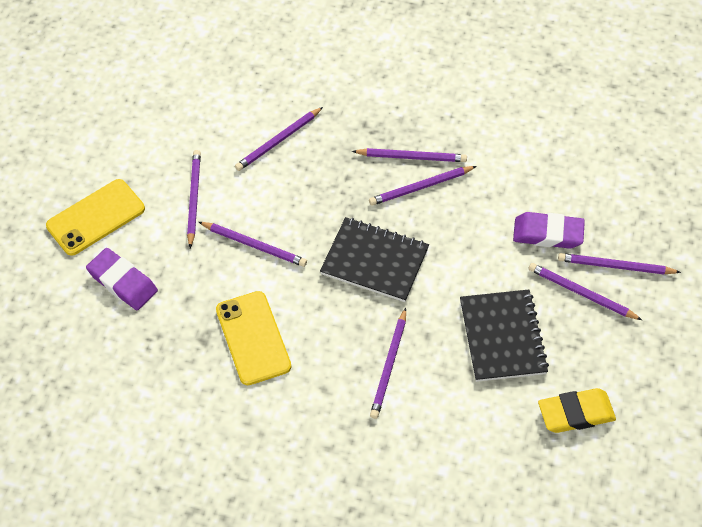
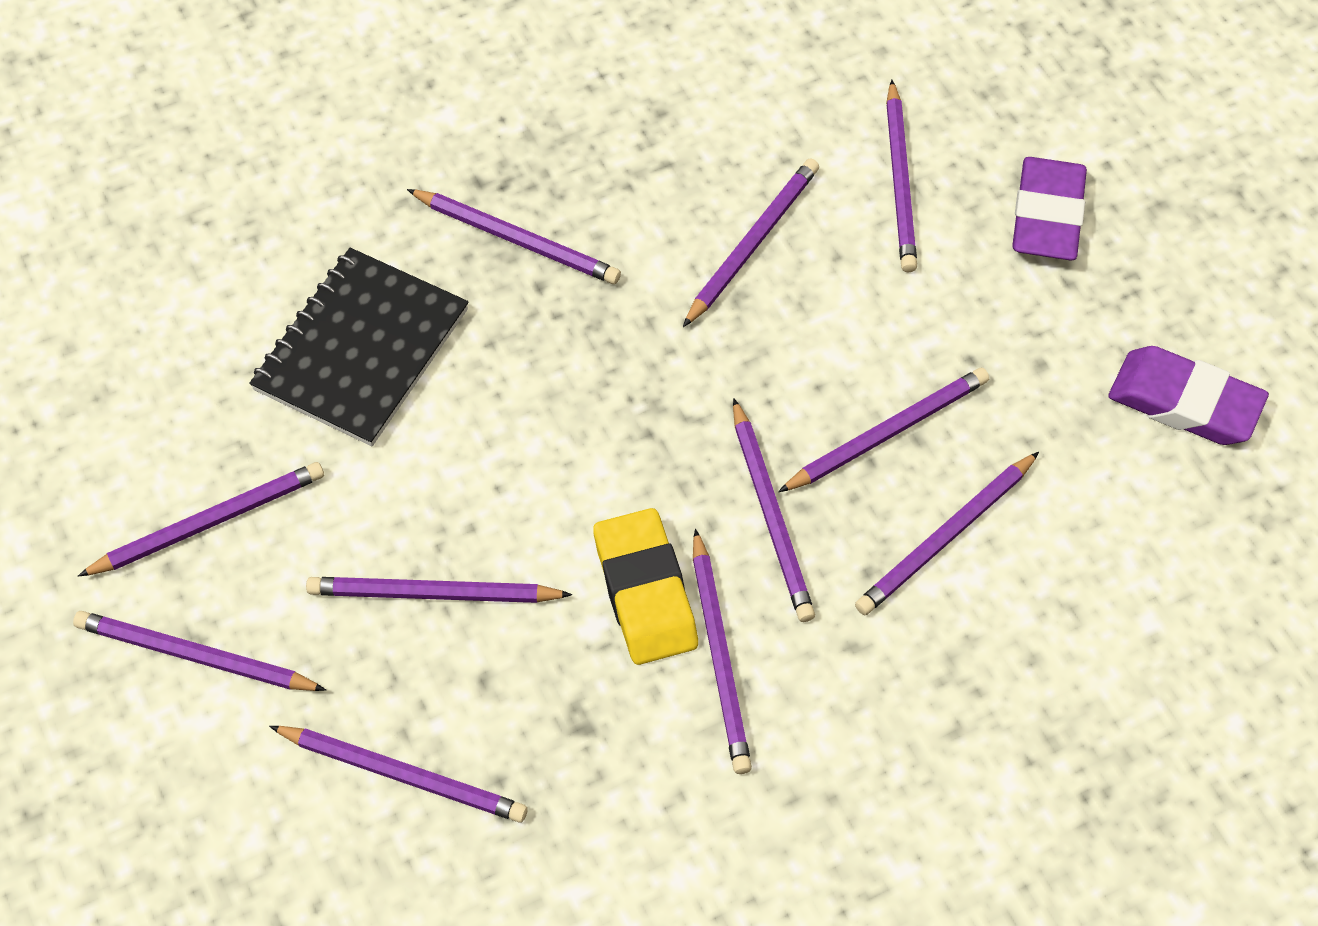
black notebook: 2 -> 1
purple pencil: 8 -> 11
yellow phone: 2 -> 0

